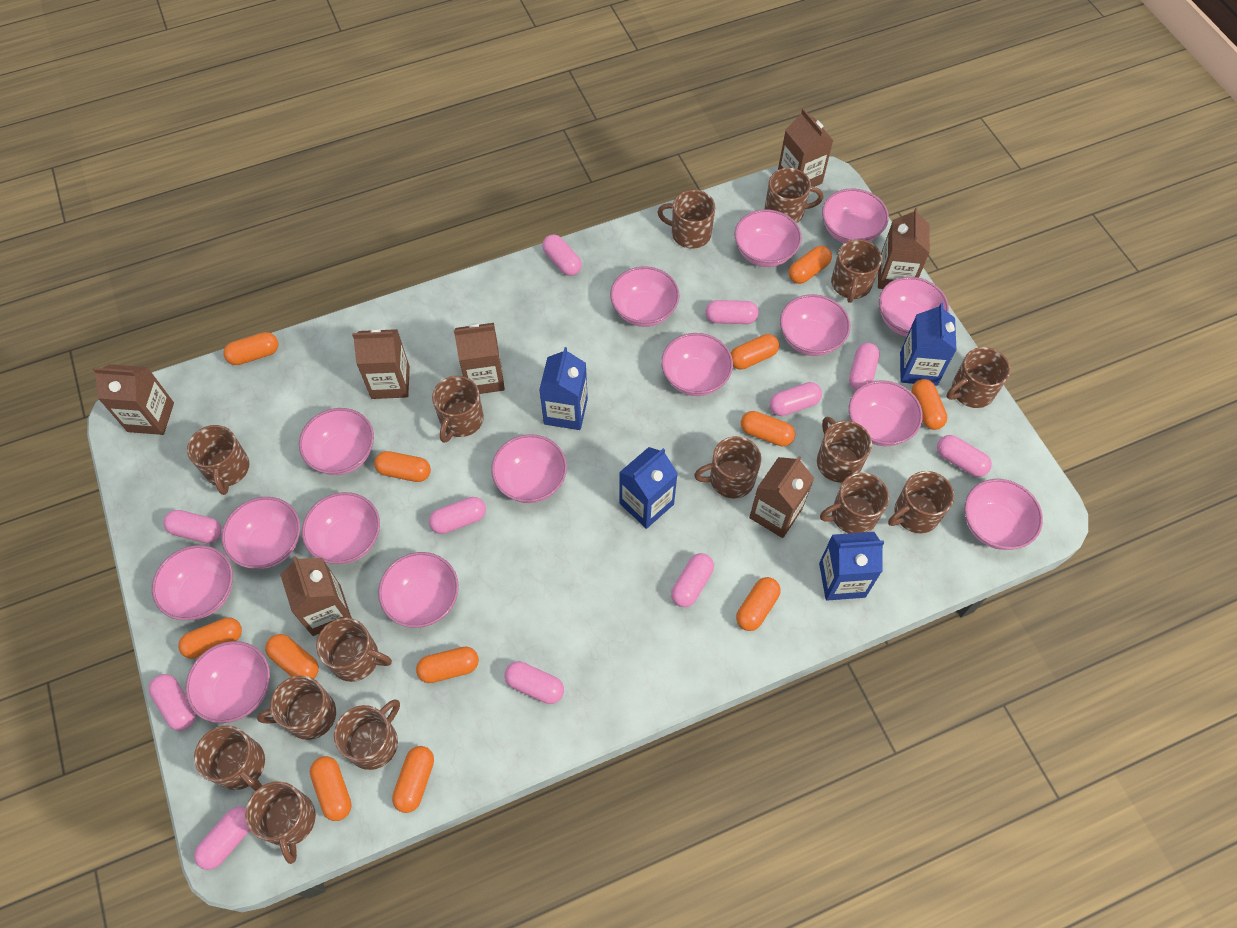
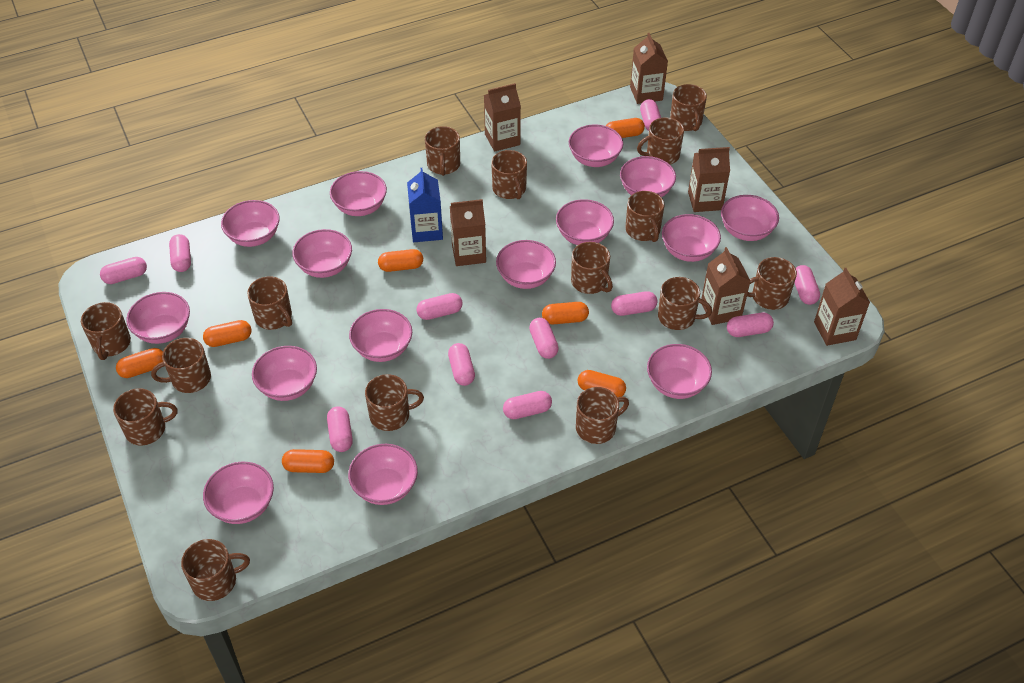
blue carton: 4 -> 1
brown carton: 7 -> 6
orange capsule: 12 -> 7

